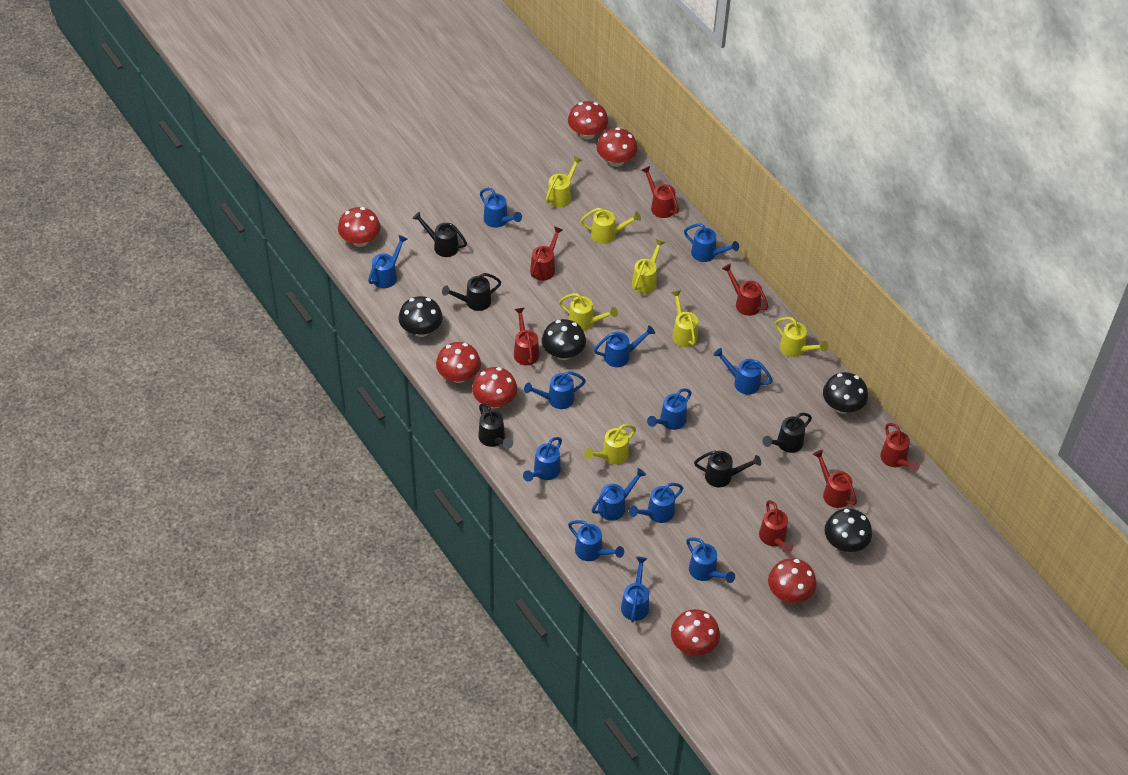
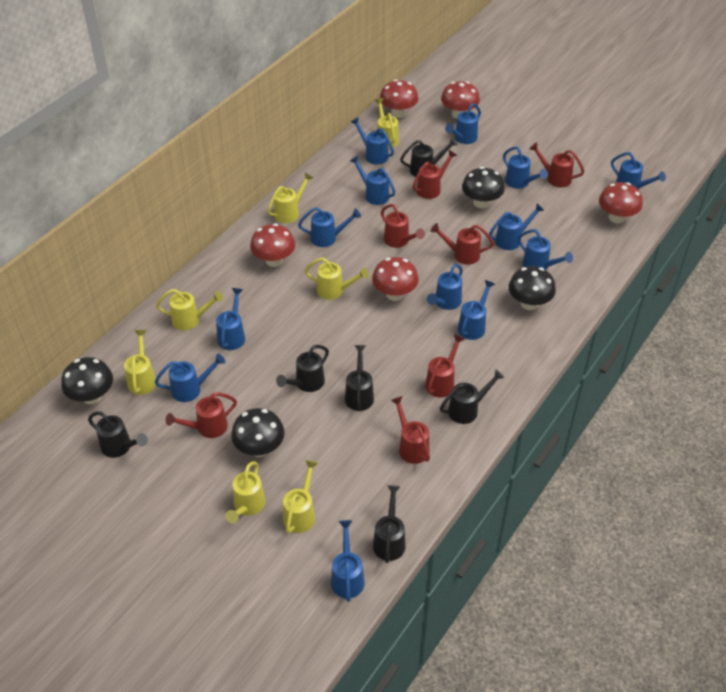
black watering can: 5 -> 6
red mushroom: 7 -> 5

